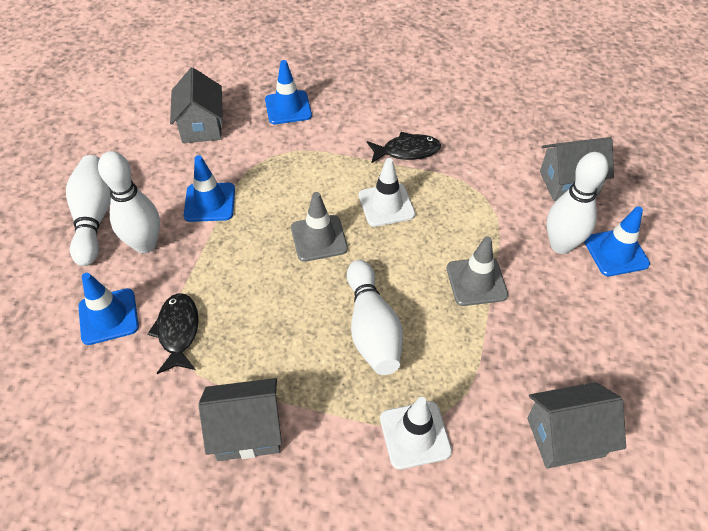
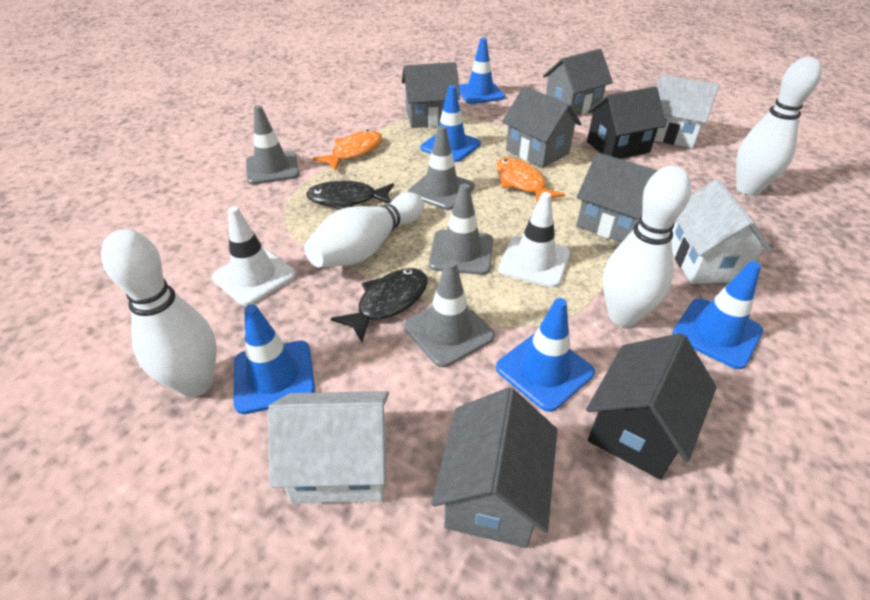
black house: 0 -> 2
blue traffic cone: 4 -> 5
grey house: 4 -> 5
grey traffic cone: 2 -> 4
orange fish: 0 -> 2
white house: 0 -> 3

